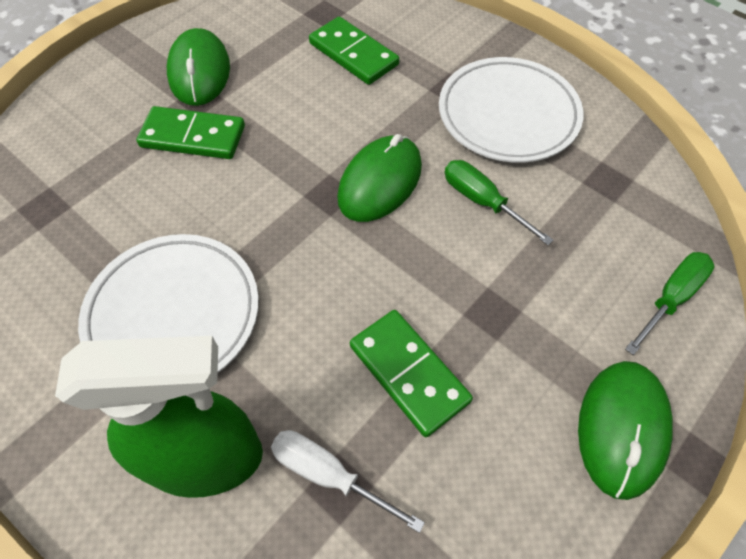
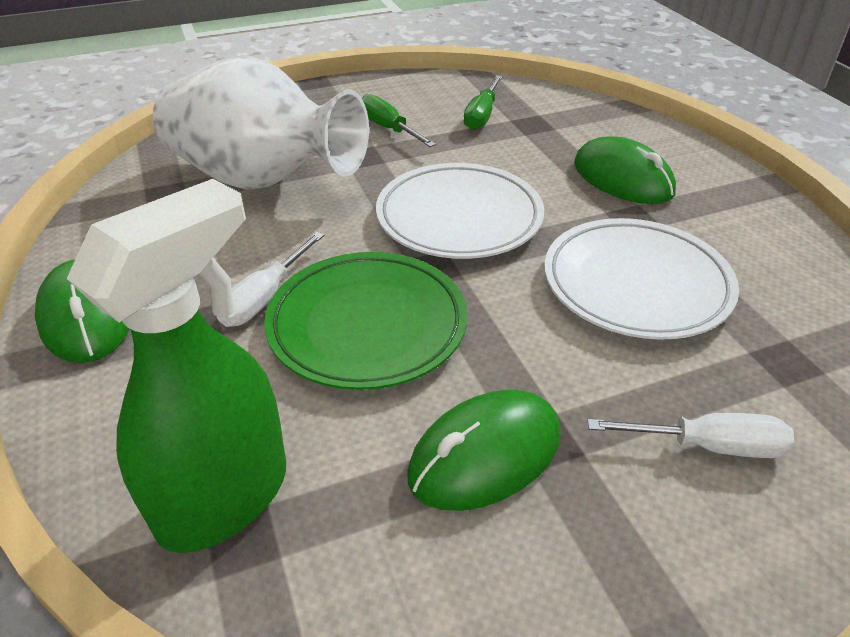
green domino: 3 -> 0
green plate: 0 -> 1
white screwdriver: 1 -> 2
white vase: 0 -> 1

